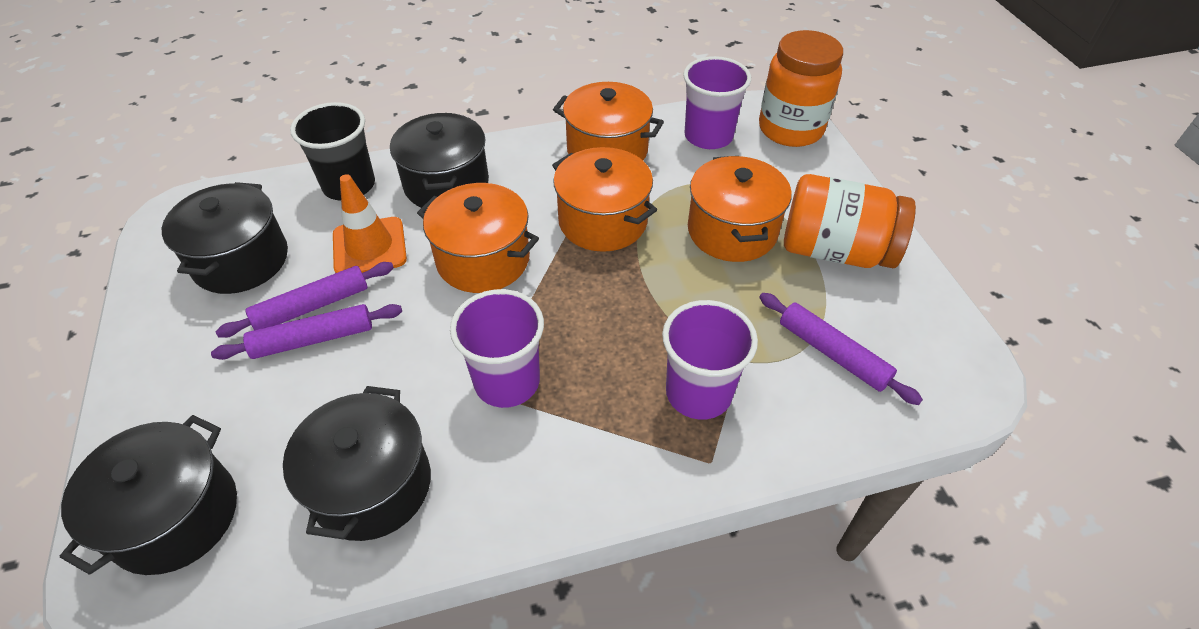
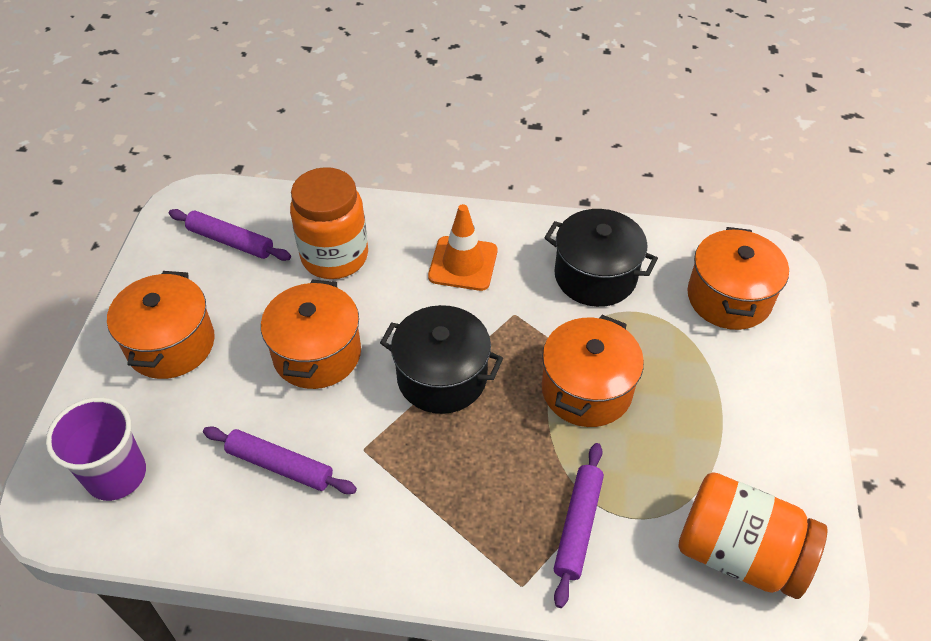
black cup: 1 -> 0
black pot: 4 -> 2
purple cup: 3 -> 1

